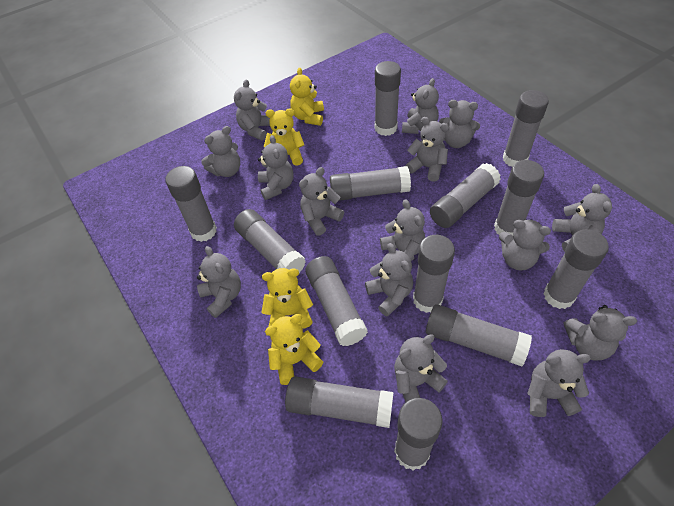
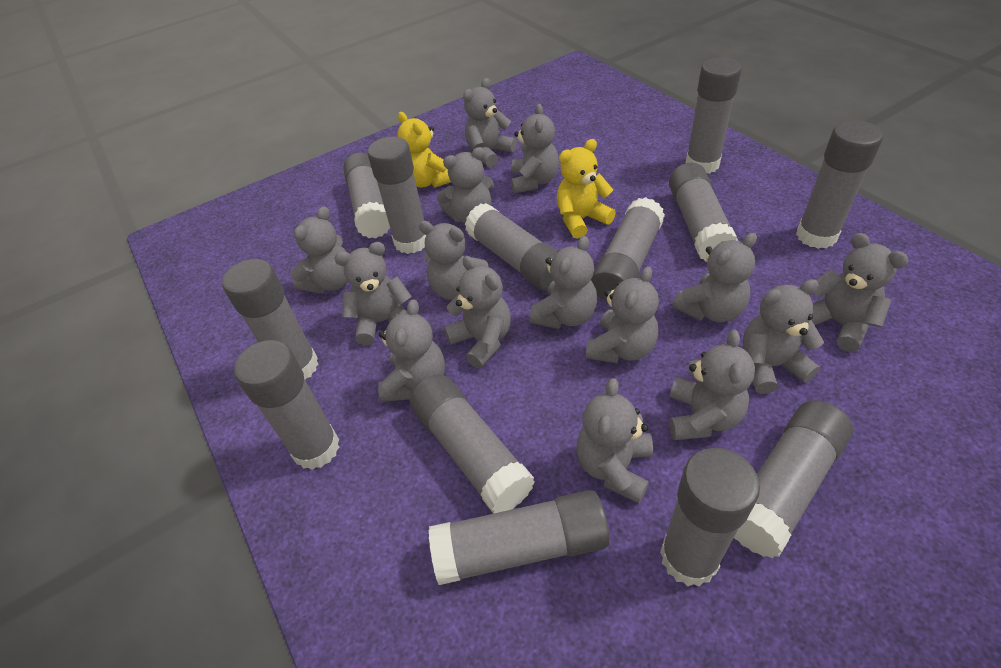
yellow teddy bear: 4 -> 2

